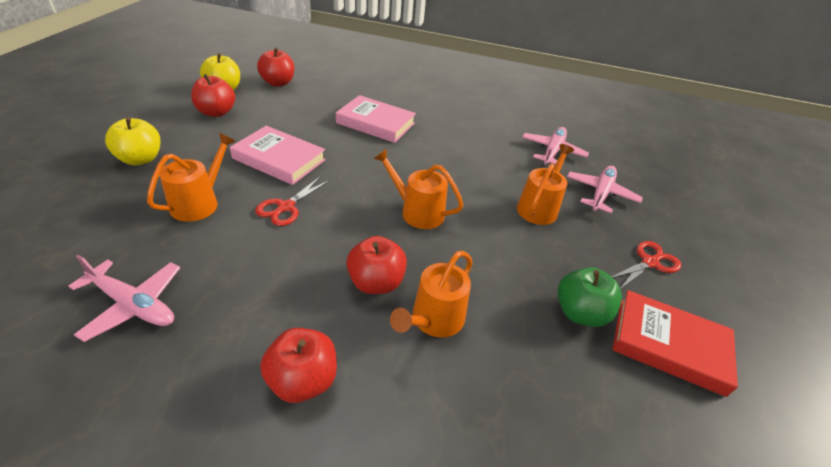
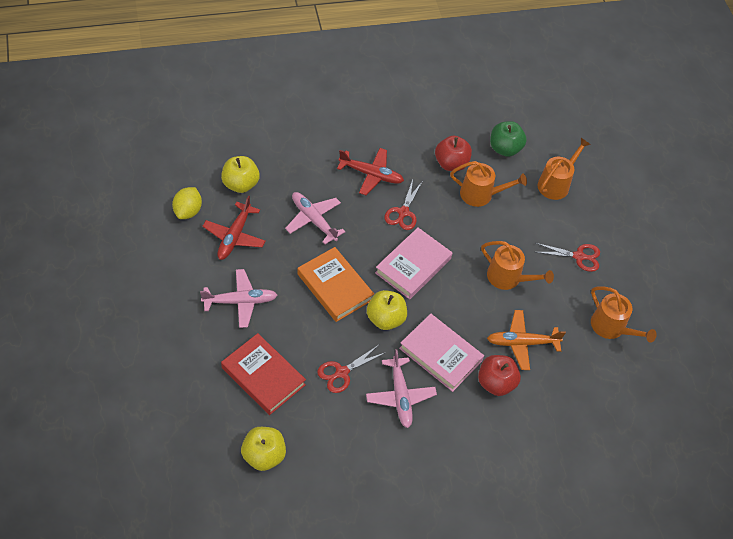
orange book: 0 -> 1
orange plane: 0 -> 1
red apple: 4 -> 2
red plane: 0 -> 2
red scissors: 2 -> 3
yellow apple: 2 -> 3
yellow lemon: 0 -> 1

